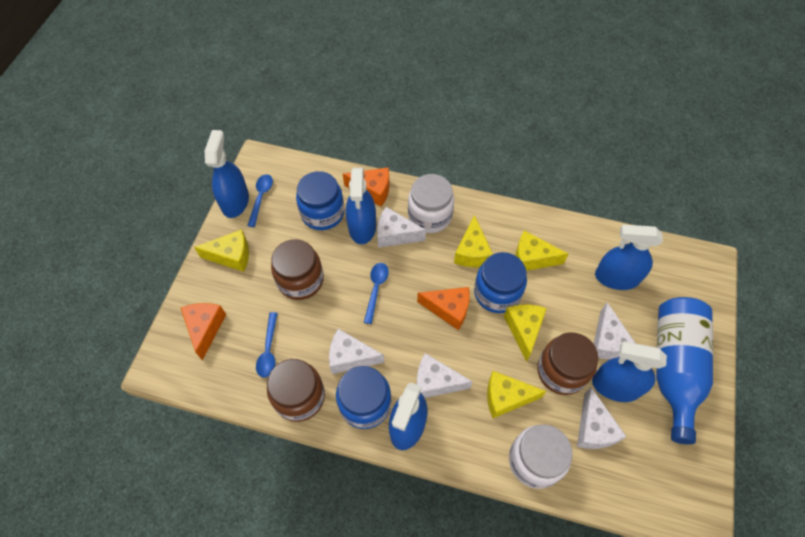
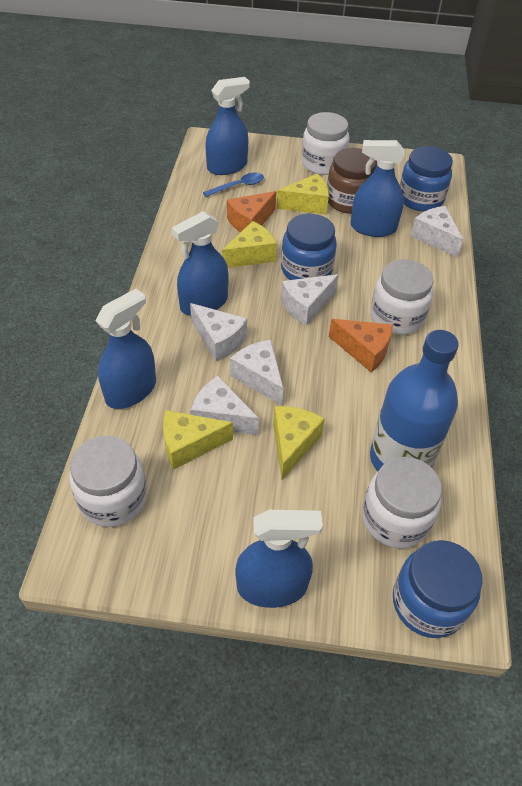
blue spoon: 3 -> 1
brown jar: 3 -> 1
orange cheese: 3 -> 2
white jar: 2 -> 4
yellow cheese: 5 -> 4

